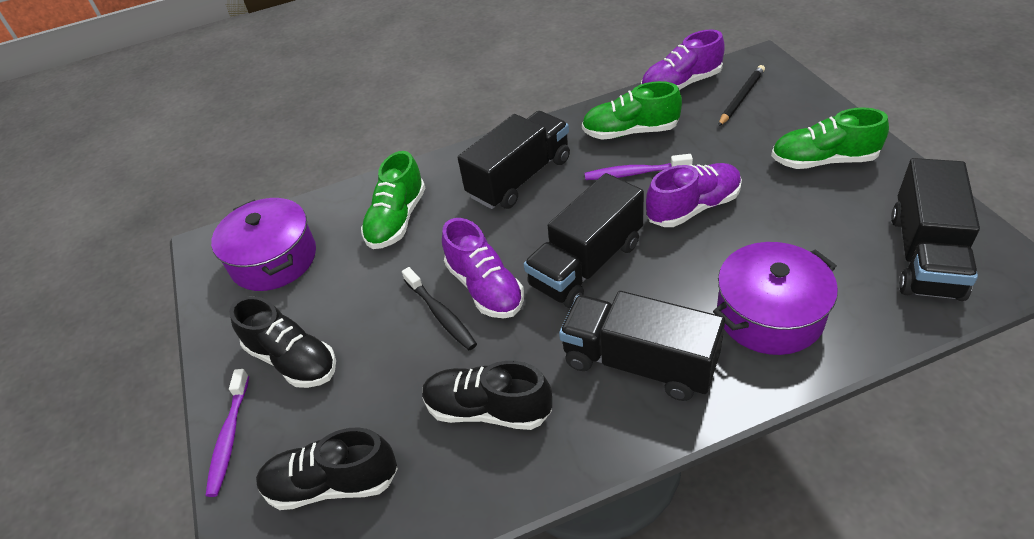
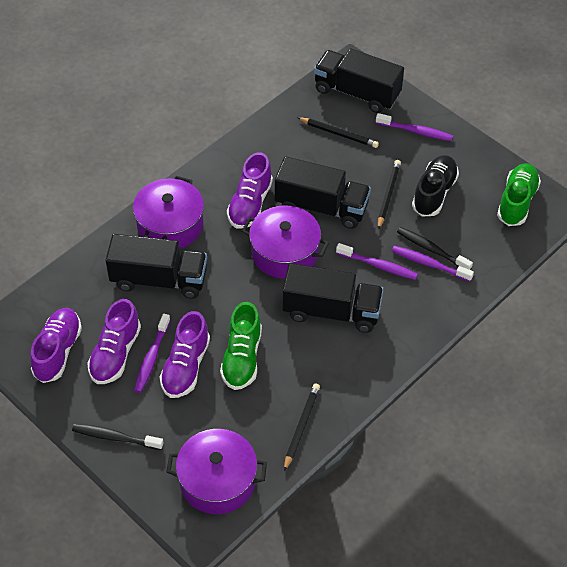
black pencil: 1 -> 3
black shoe: 3 -> 1
black toothbrush: 1 -> 2
green shoe: 3 -> 2
purple pot: 2 -> 3
purple shoe: 3 -> 4
purple toothbrush: 2 -> 4

